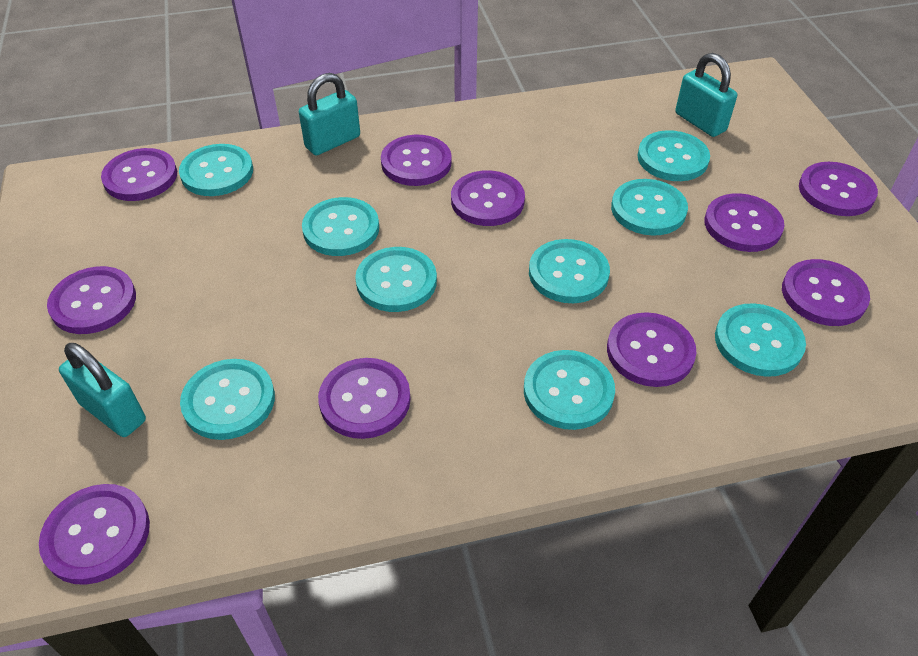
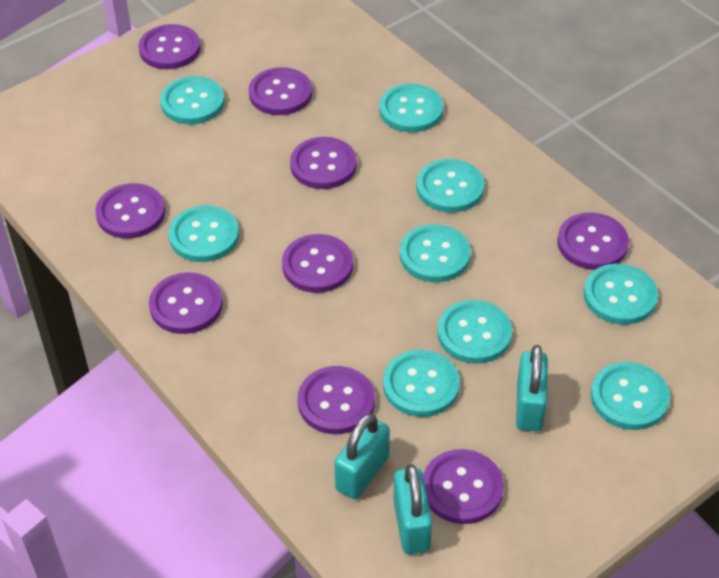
purple button: 10 -> 9

